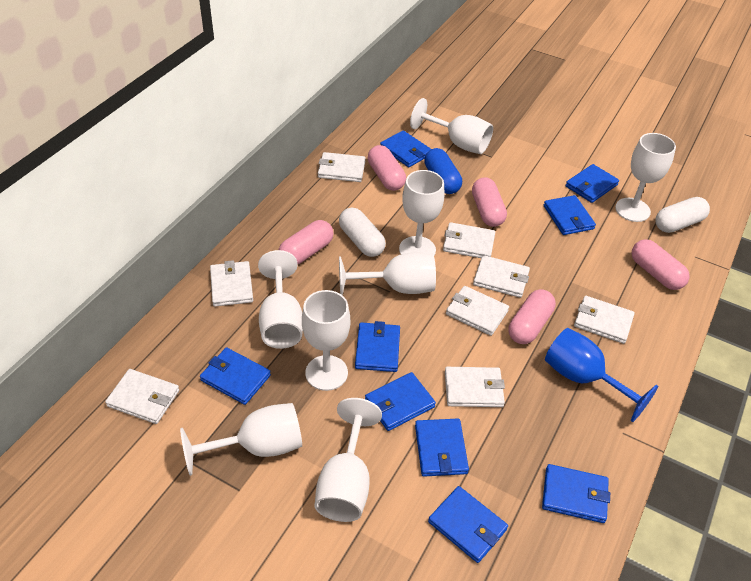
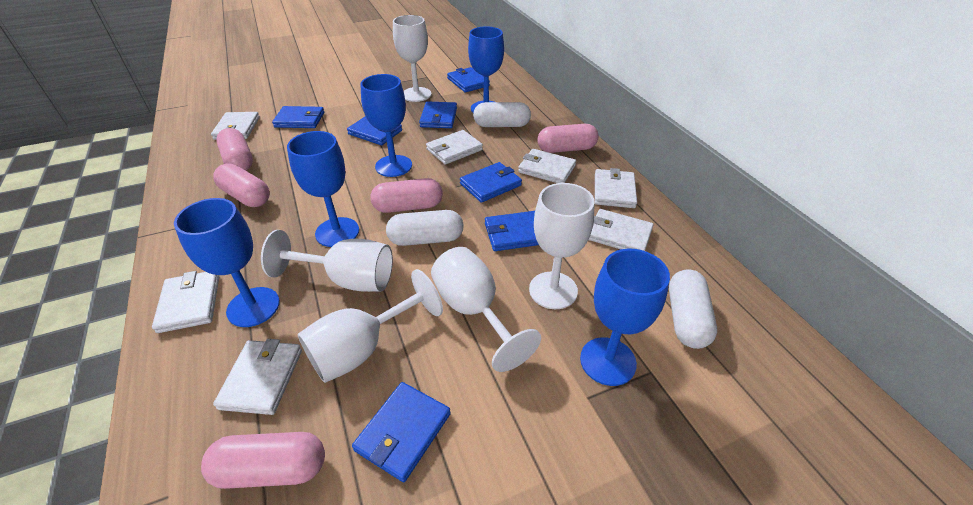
blue capsule: 1 -> 0
blue goblet: 1 -> 5
blue wallet: 9 -> 7
white capsule: 2 -> 3
white goblet: 8 -> 5
white wallet: 8 -> 7

